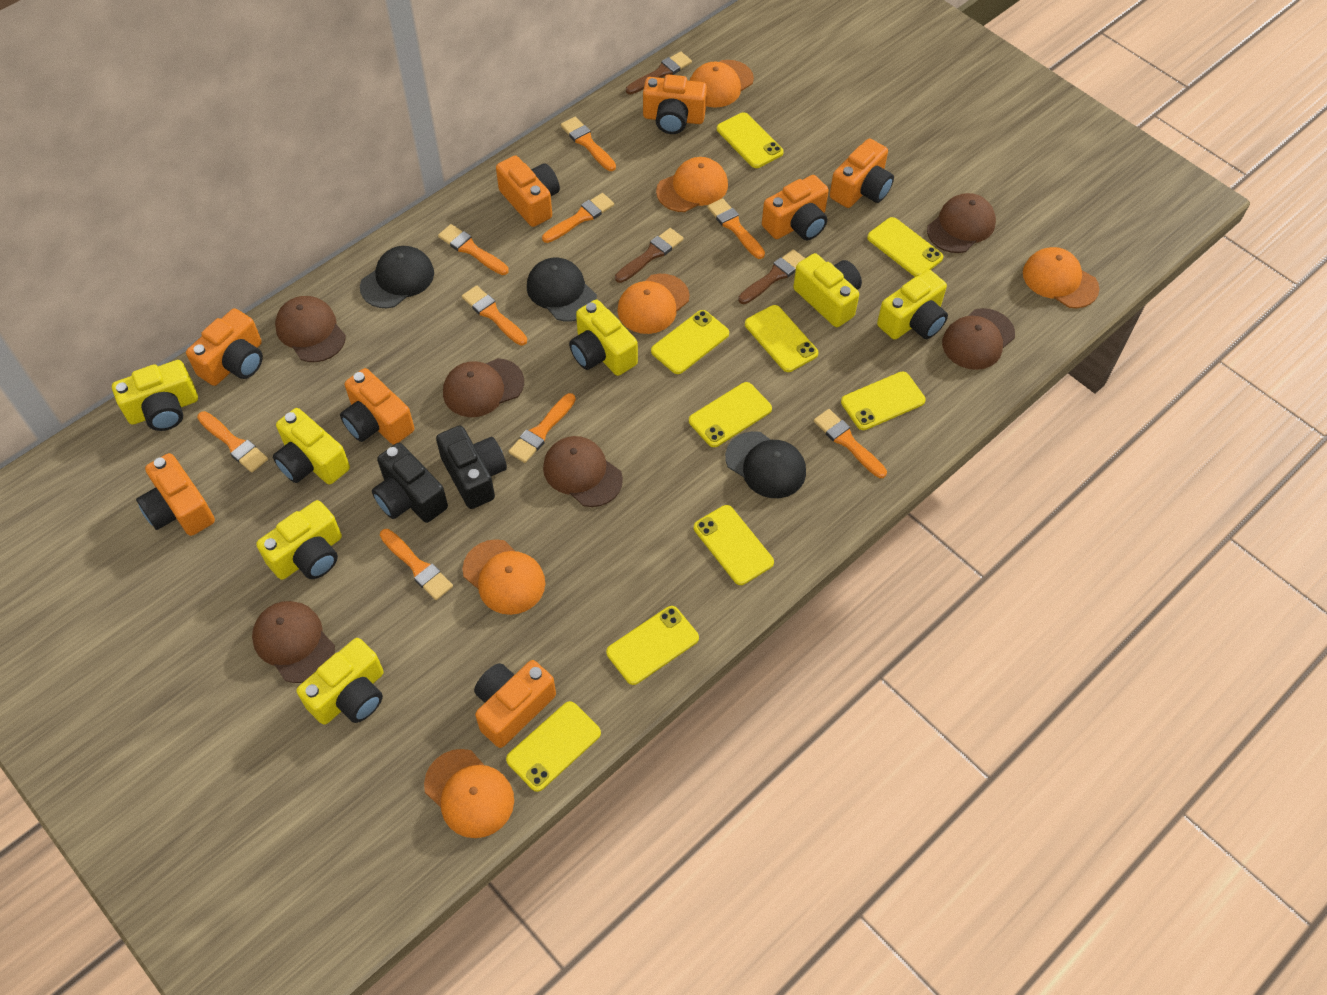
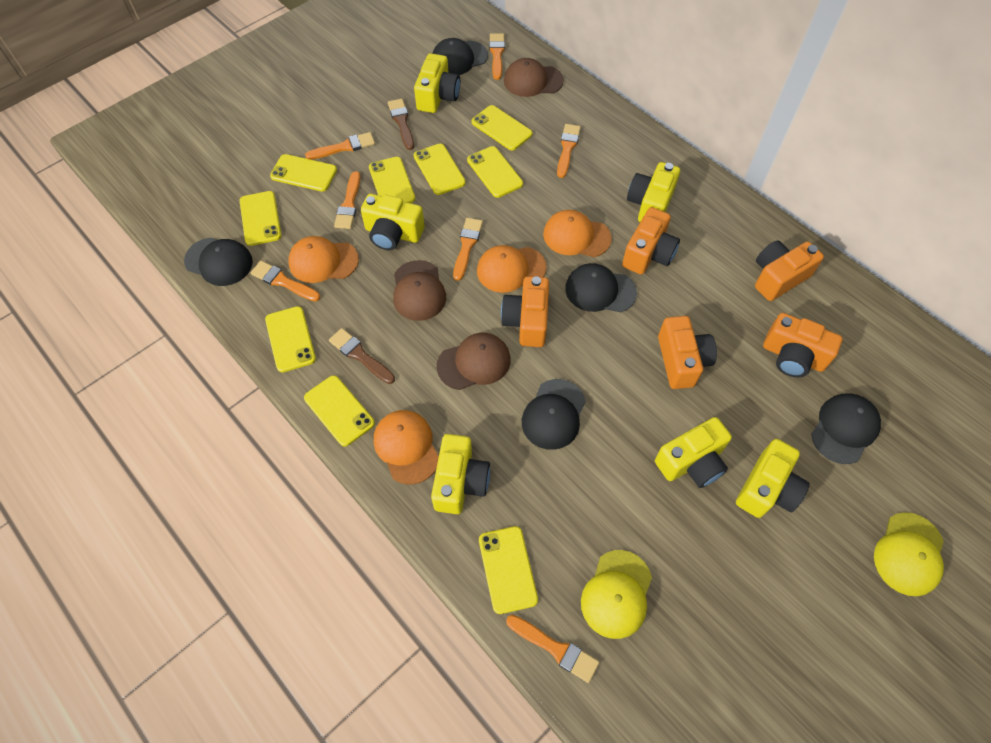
black camera: 2 -> 0
black cap: 3 -> 5
brown brush: 3 -> 2
brown cap: 6 -> 3
orange brush: 9 -> 7
orange camera: 8 -> 5
orange cap: 6 -> 4
yellow camera: 7 -> 6
yellow cap: 0 -> 2

